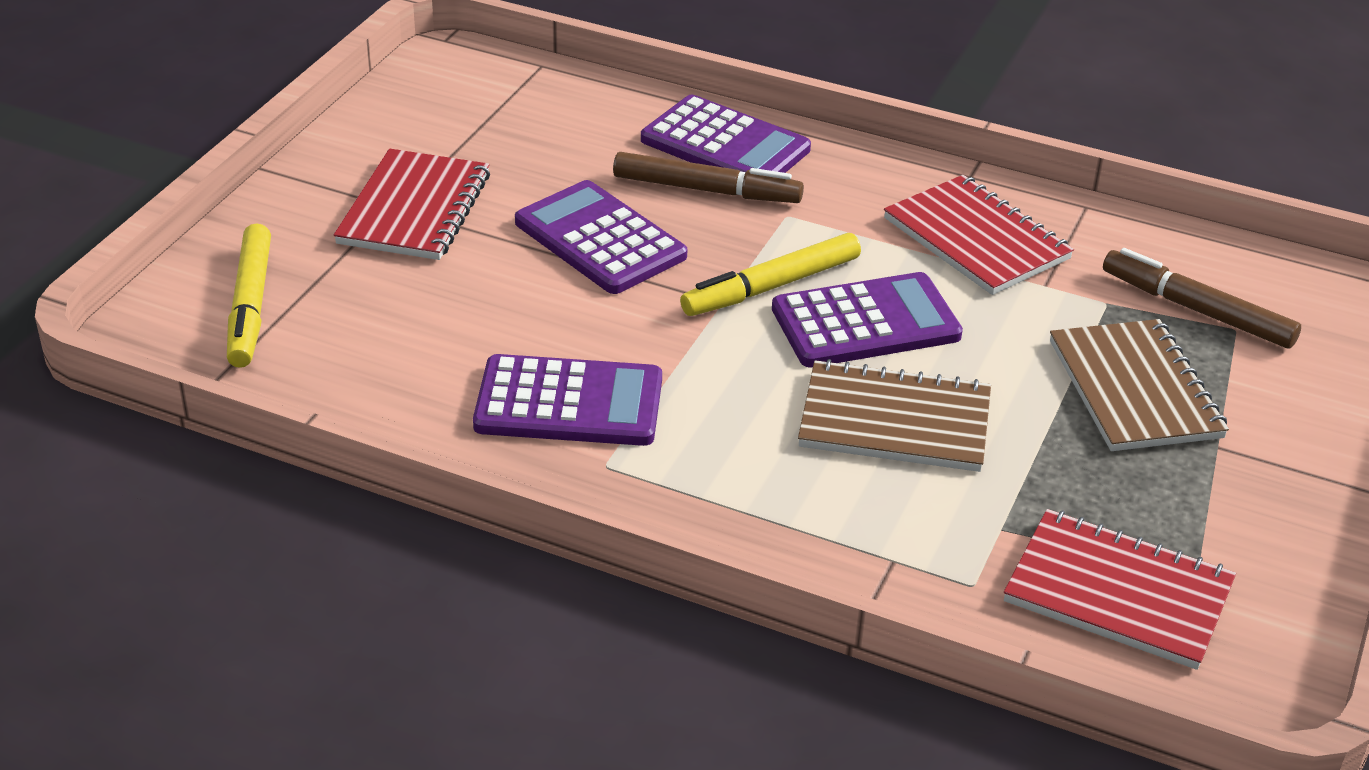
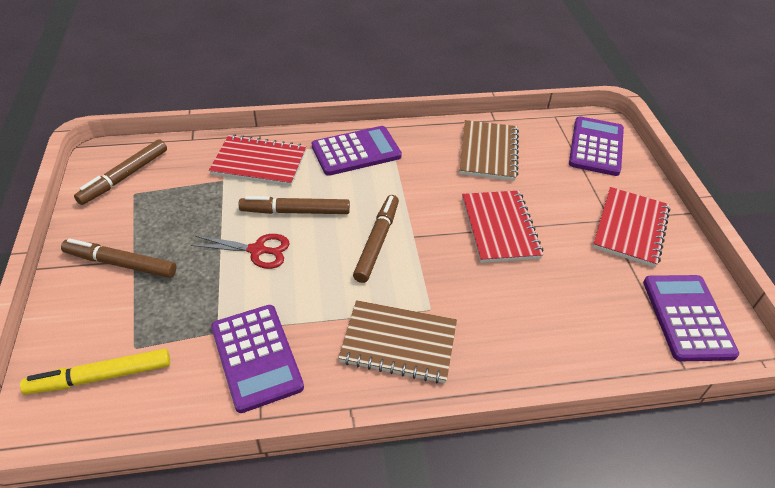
brown marker: 2 -> 4
red scissors: 0 -> 1
yellow marker: 2 -> 1

